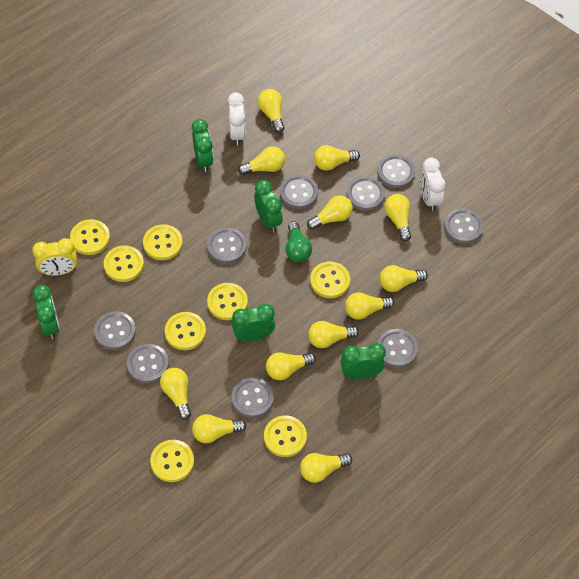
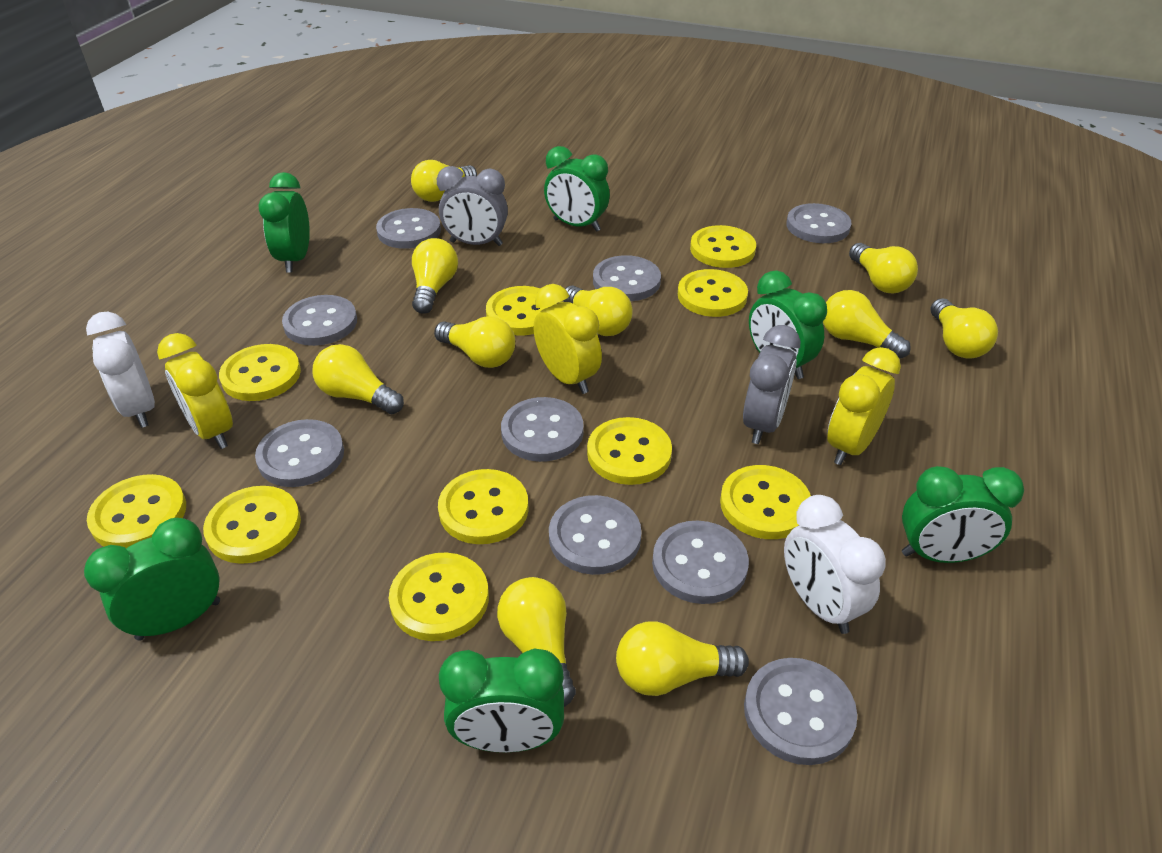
green clock: 5 -> 6
green light bulb: 1 -> 0
grey clock: 0 -> 2
yellow button: 8 -> 10
yellow clock: 1 -> 3
yellow light bulb: 12 -> 10

